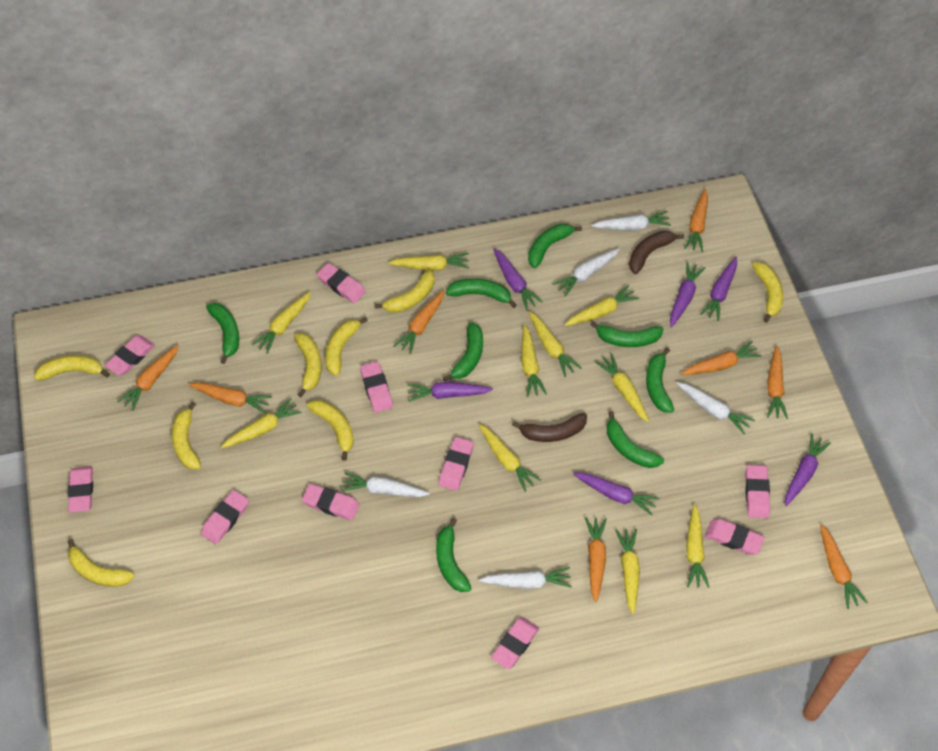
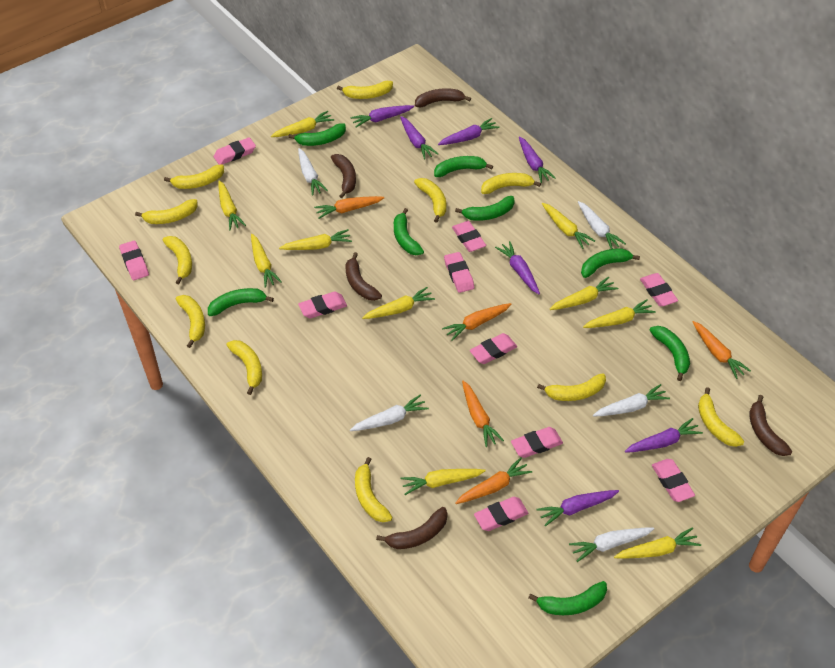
brown banana: 2 -> 5
orange carrot: 8 -> 5
purple carrot: 6 -> 7
yellow banana: 8 -> 11

